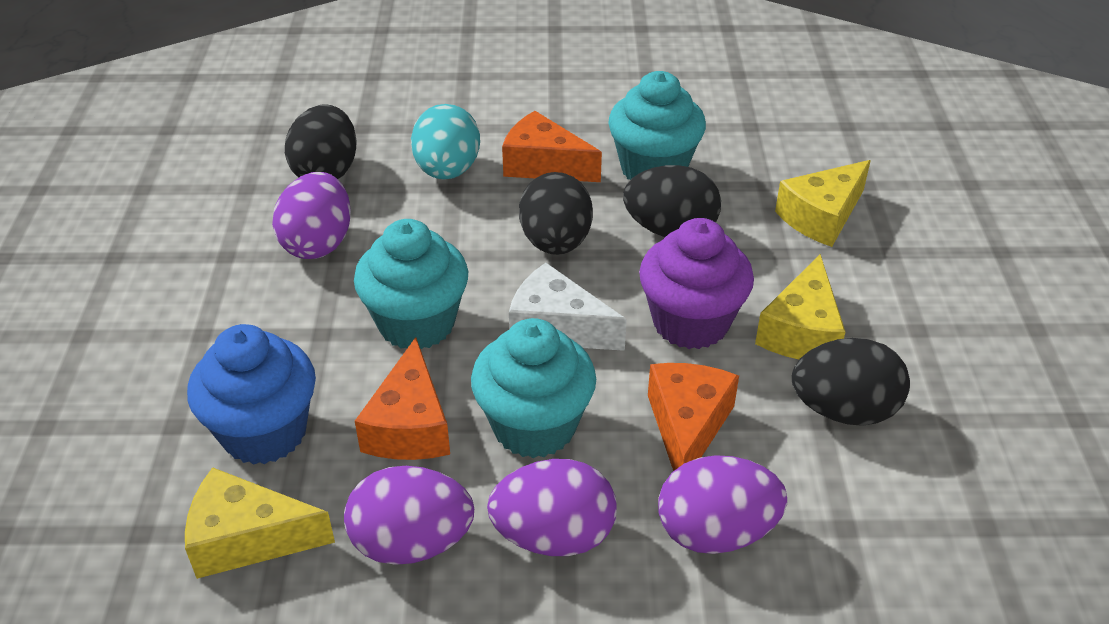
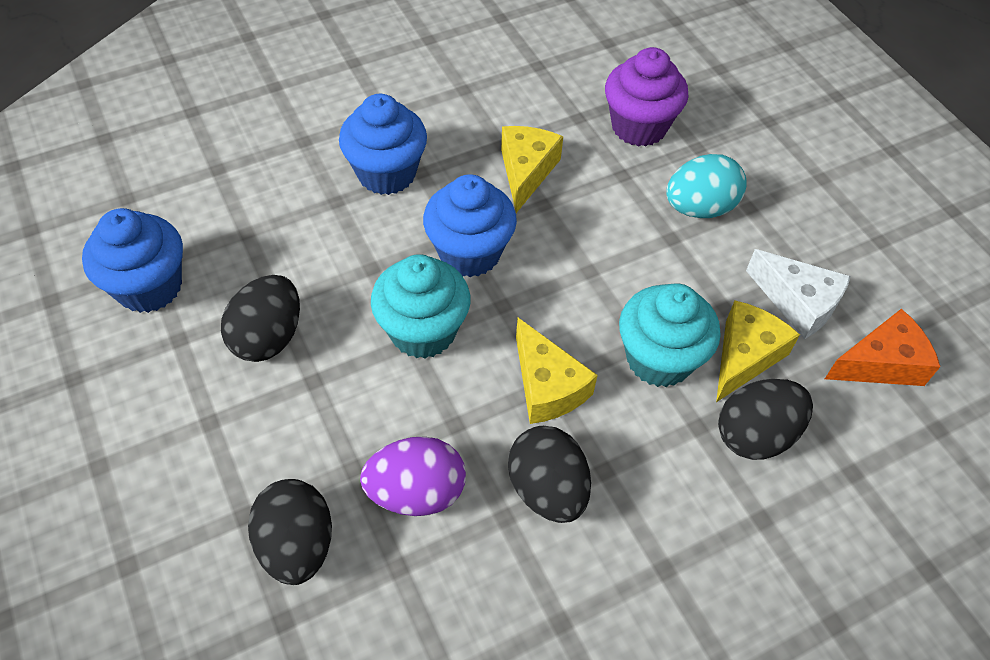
blue cupcake: 1 -> 3
orange cheese: 3 -> 1
purple egg: 4 -> 1
turquoise cupcake: 3 -> 2

